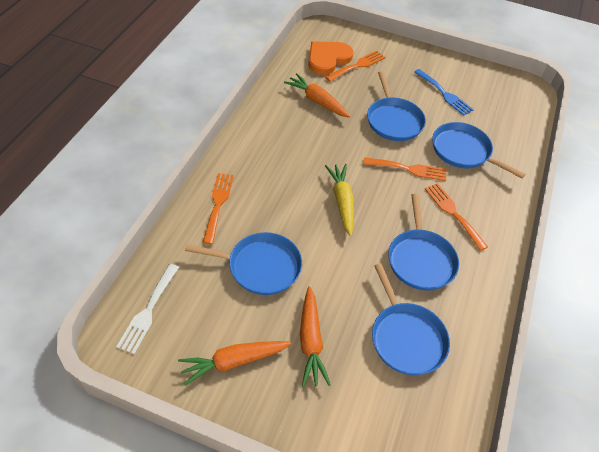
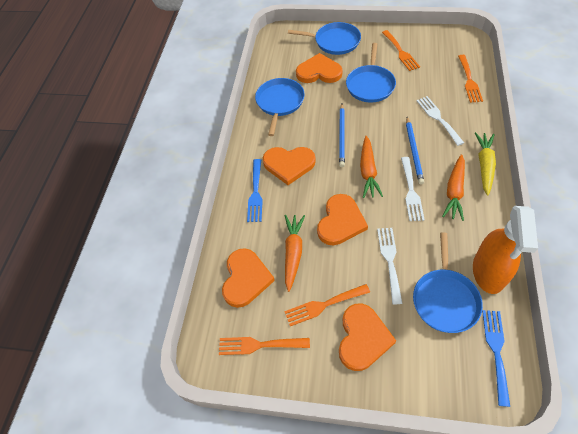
blue fork: 1 -> 2
blue pan: 5 -> 4
blue pencil: 0 -> 2
orange heart: 1 -> 5
orange spray bottle: 0 -> 1
white fork: 1 -> 3

